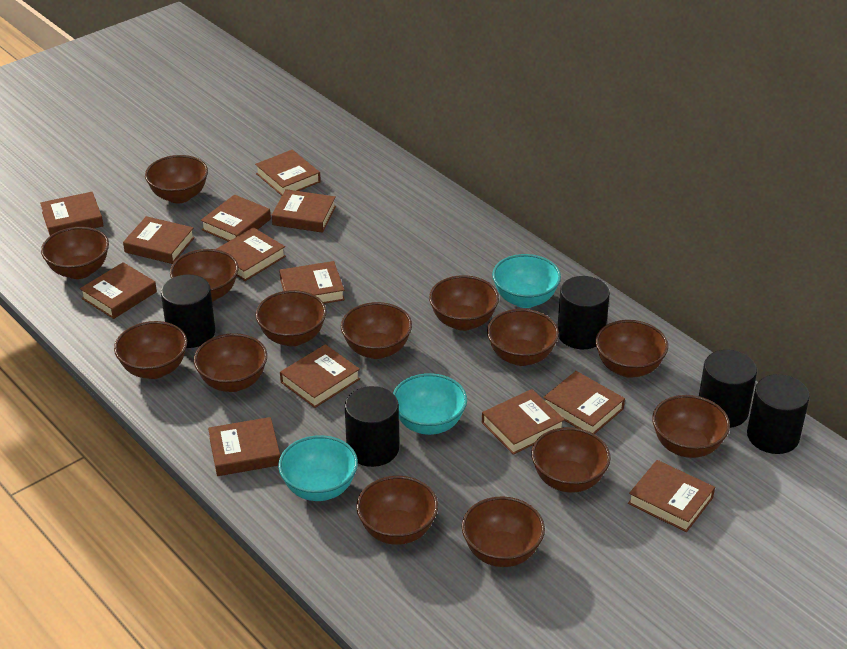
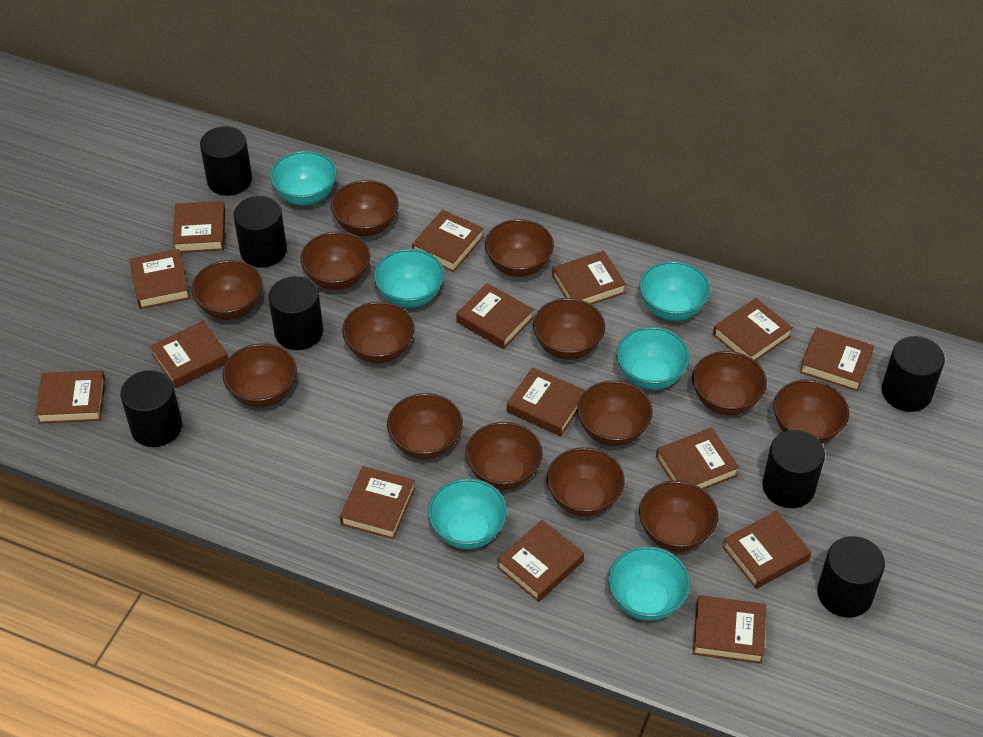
black cylinder: 5 -> 7
brown book: 13 -> 15
turquoise bowl: 3 -> 6

